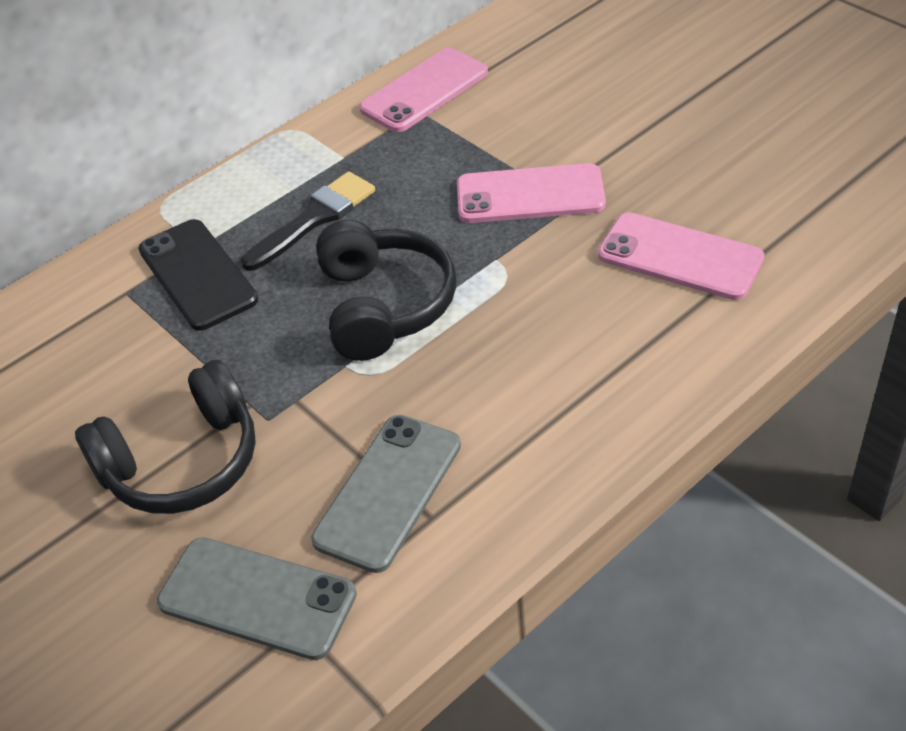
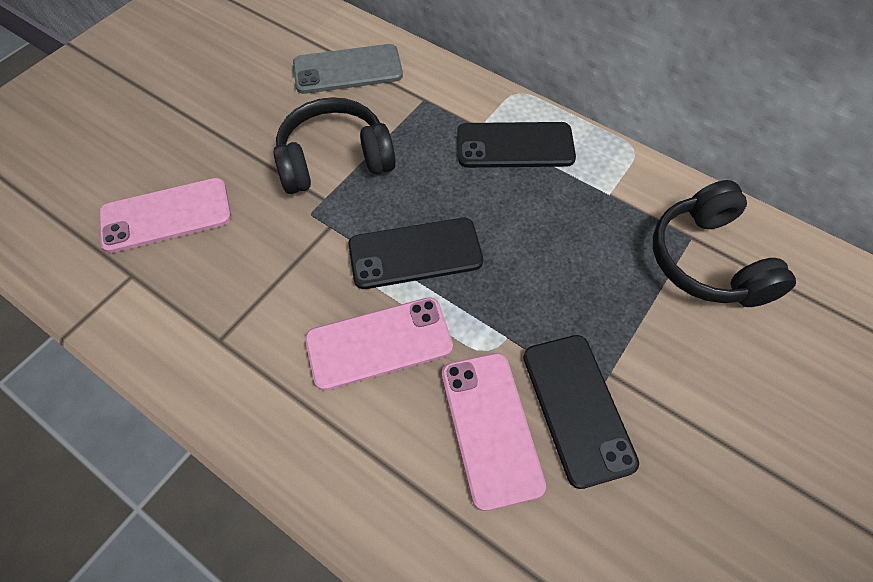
black brush: 1 -> 0
black phone: 1 -> 3
grey phone: 2 -> 1

